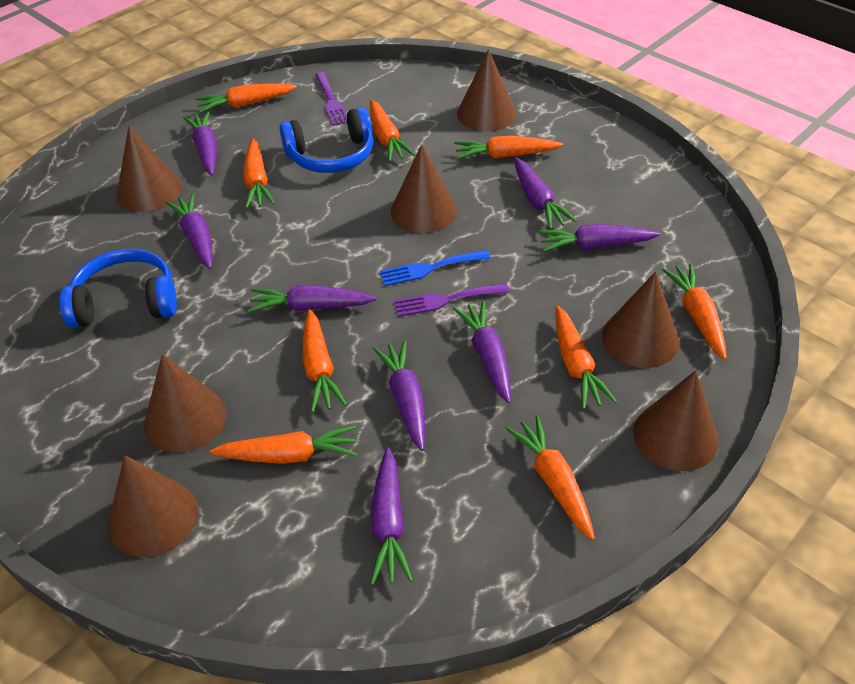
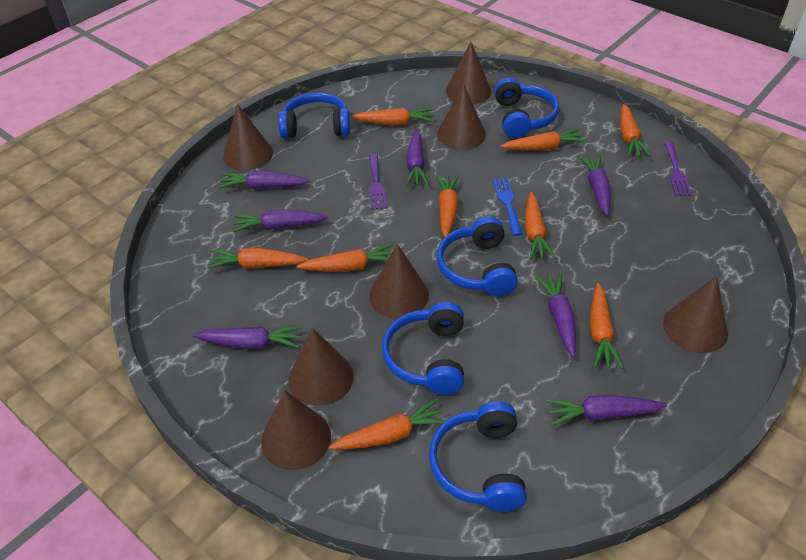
blue headphones: 2 -> 5
purple carrot: 8 -> 7

